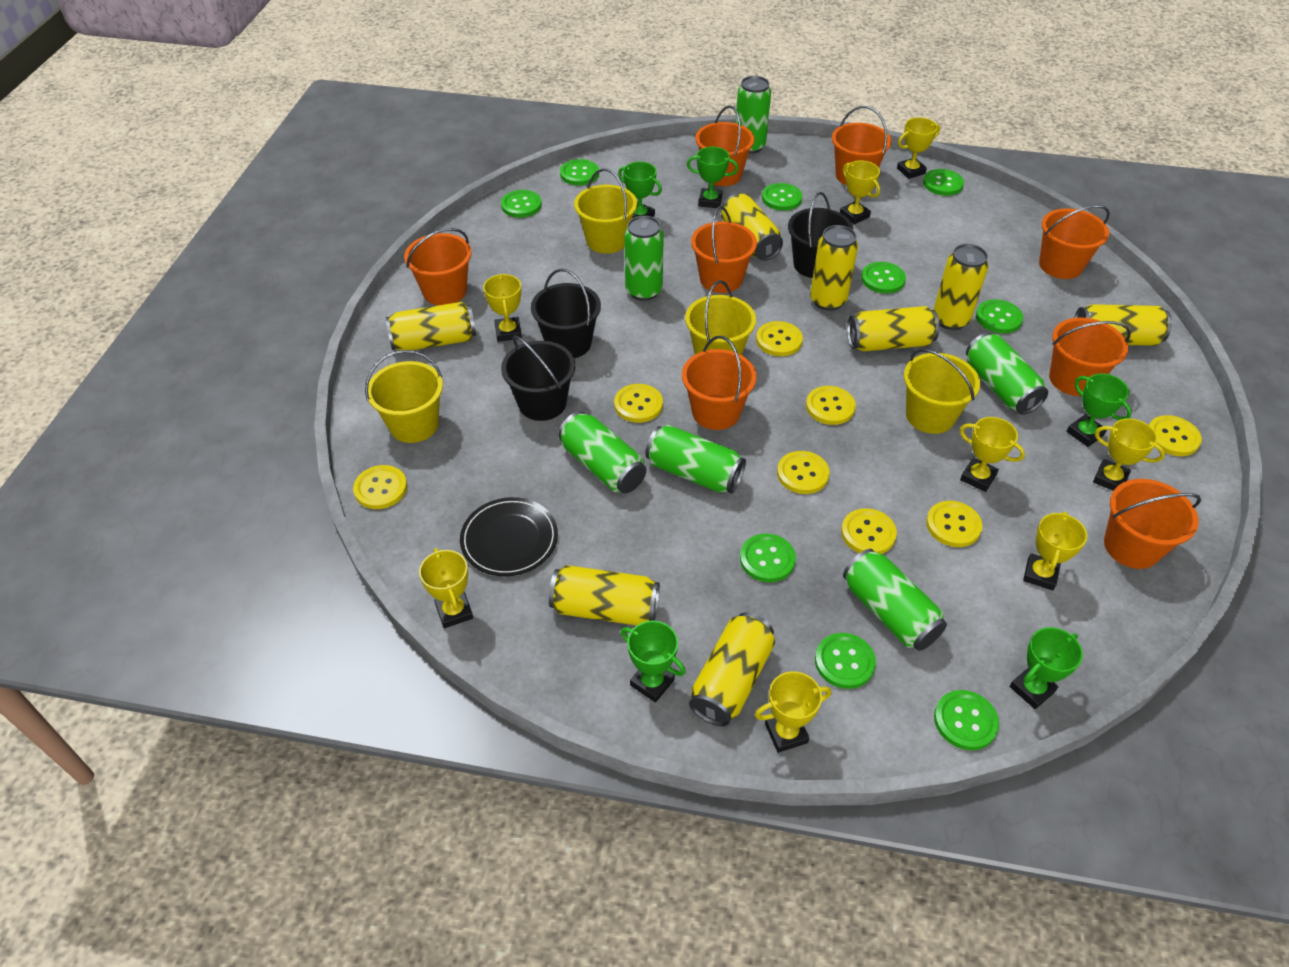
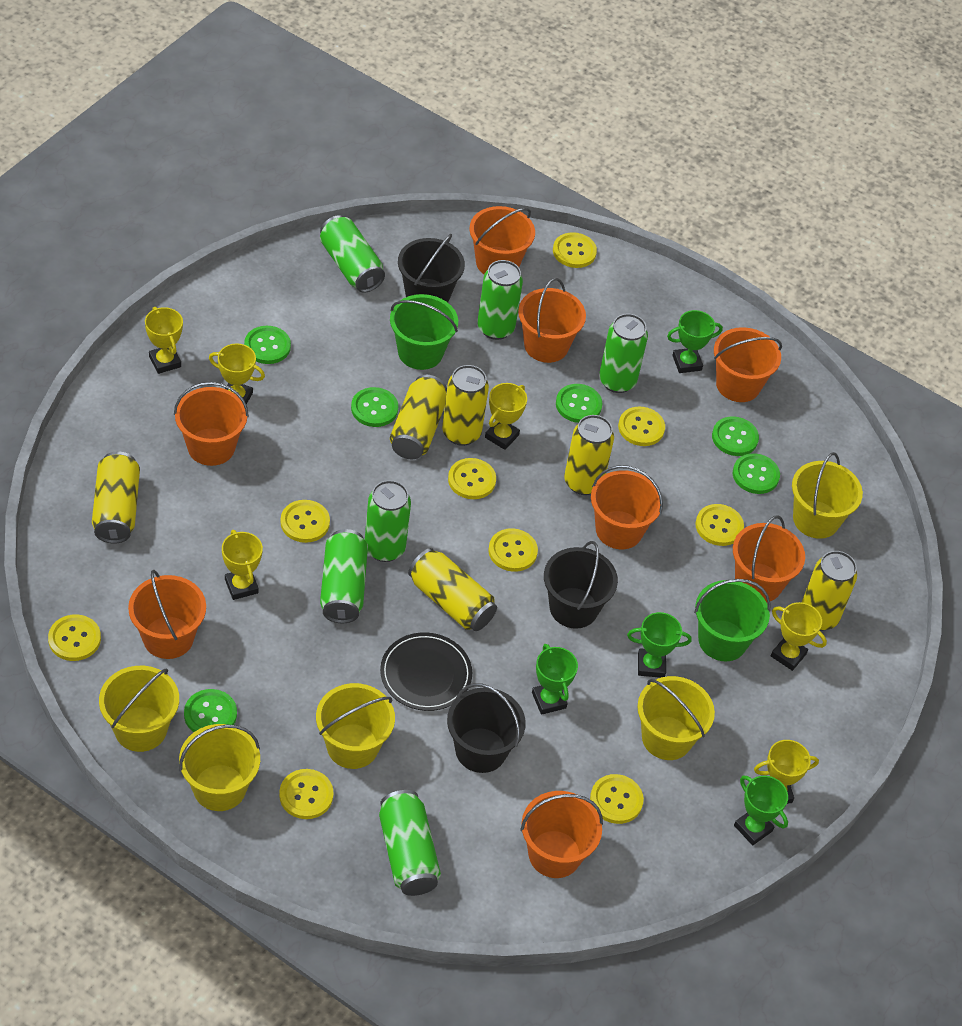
green bucket: 0 -> 2
green button: 9 -> 6
green trophy: 5 -> 4
yellow bucket: 4 -> 5
yellow button: 8 -> 9
yellow can: 8 -> 6
yellow trophy: 8 -> 6

